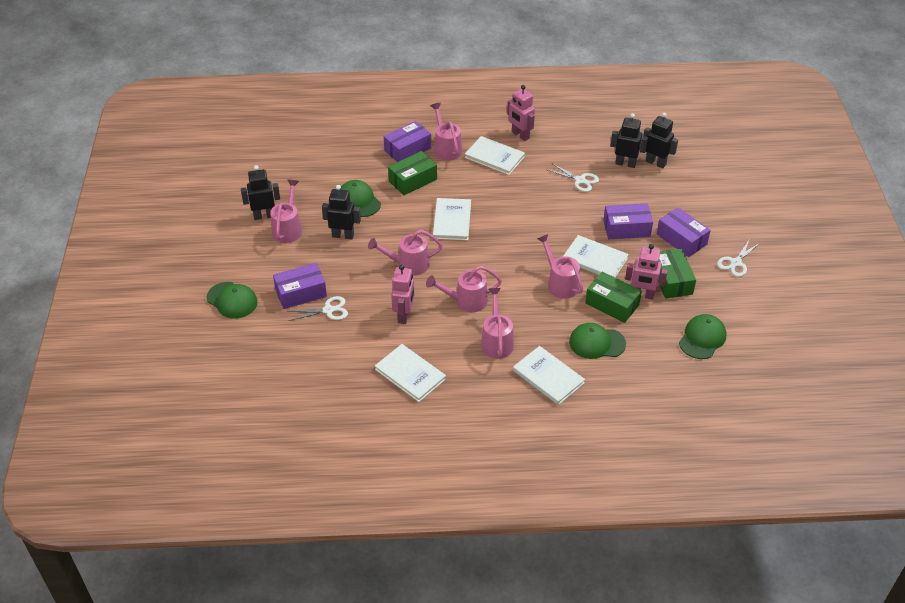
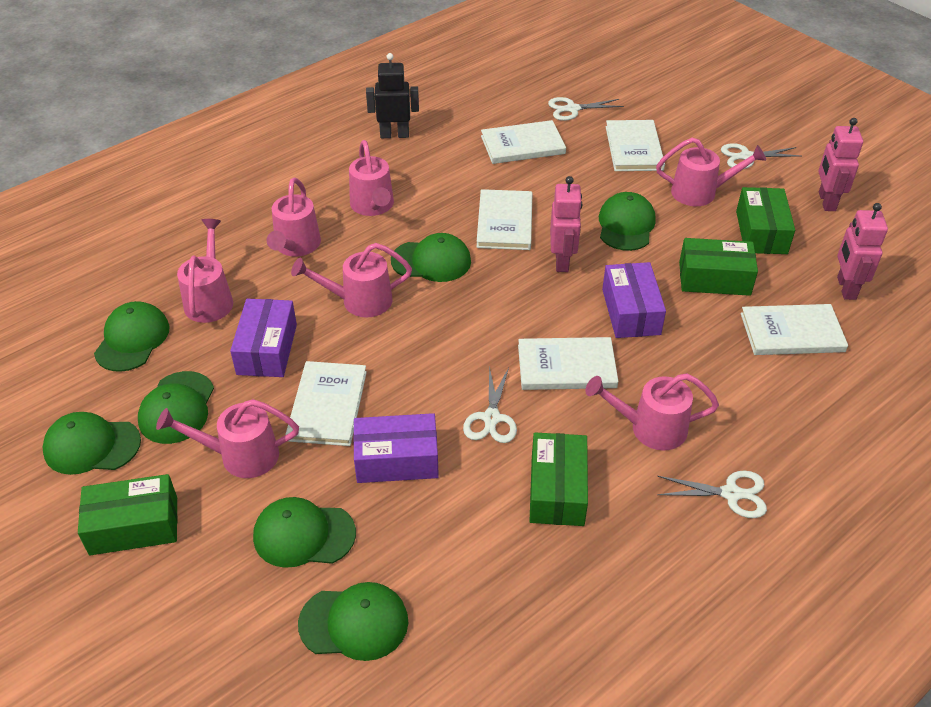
black robot: 4 -> 1
green box: 3 -> 4
green cap: 4 -> 7
pink watering can: 6 -> 7
purple box: 4 -> 3
white book: 5 -> 6
white scissors: 3 -> 4

